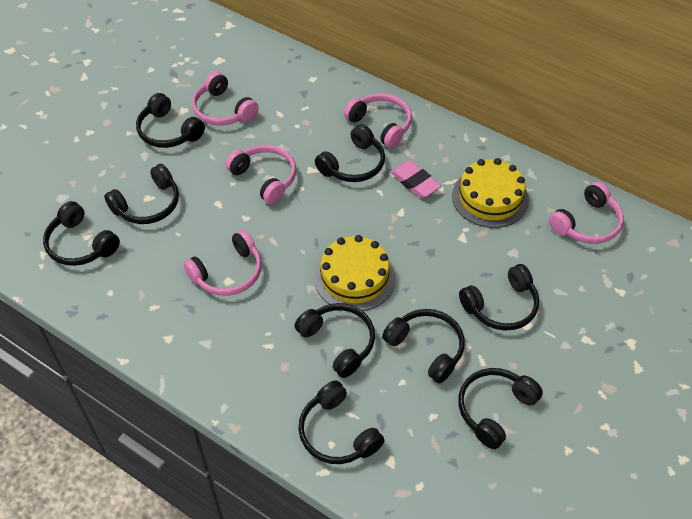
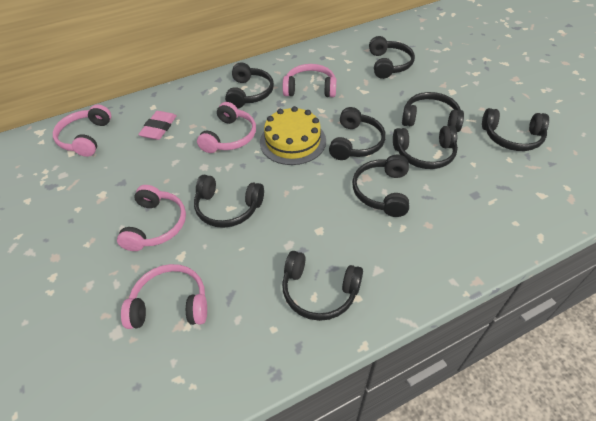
yellow cake: 2 -> 1

